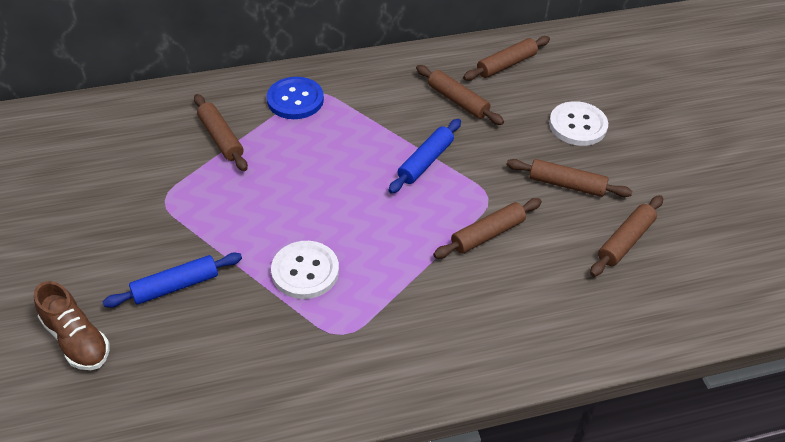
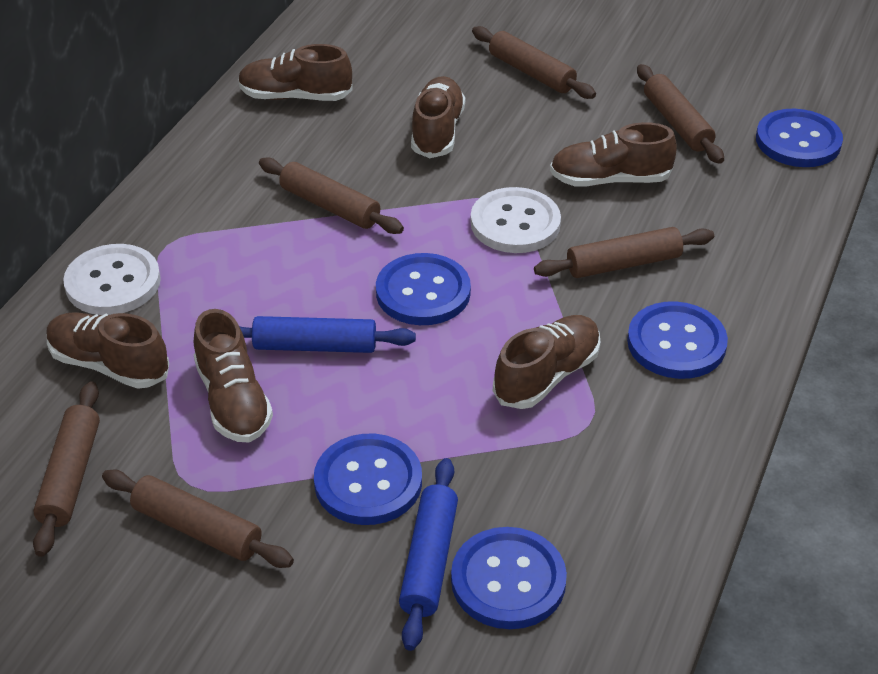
blue button: 1 -> 5
brown shoe: 1 -> 6

